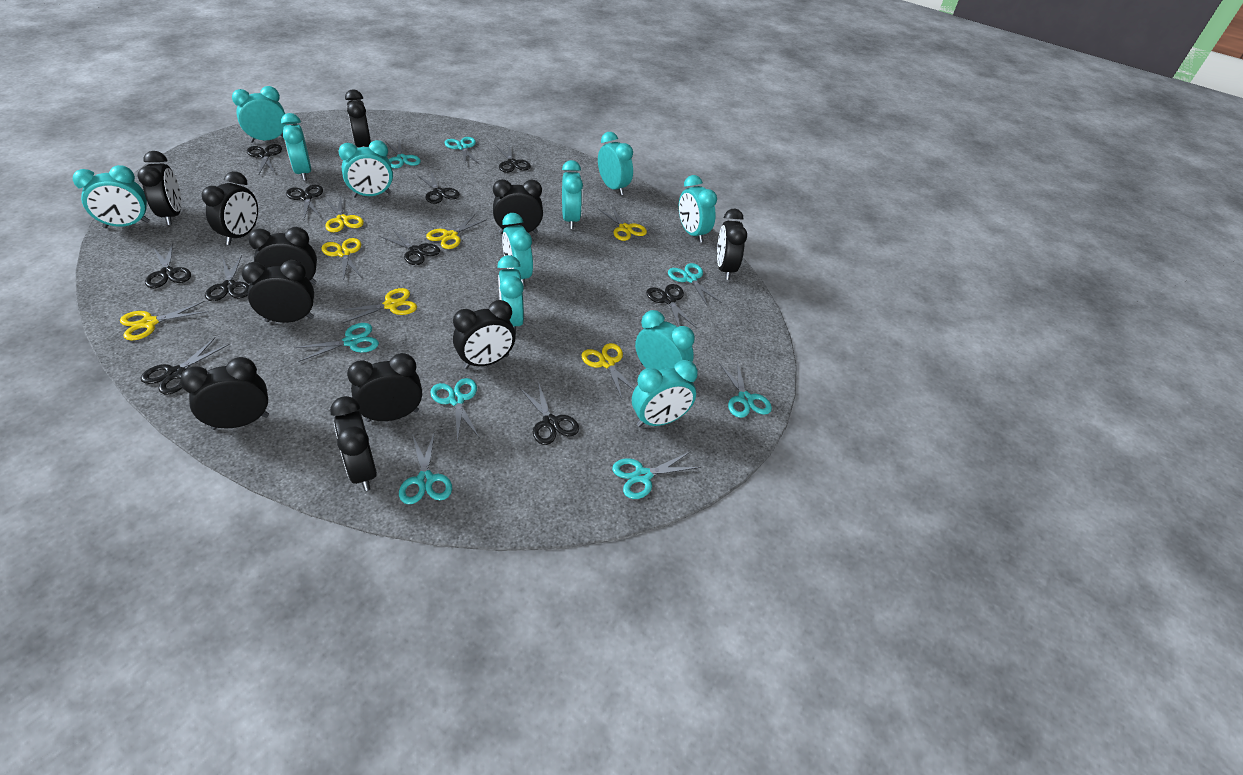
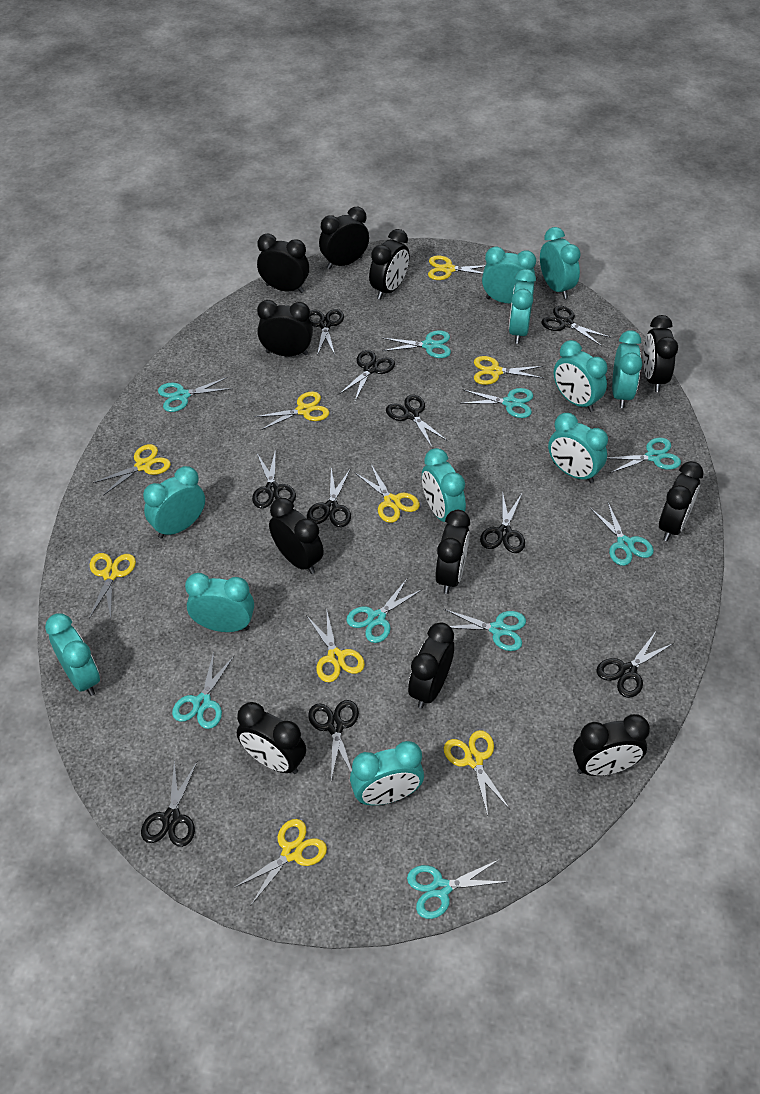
turquoise scissors: 8 -> 9
yellow scissors: 7 -> 9

